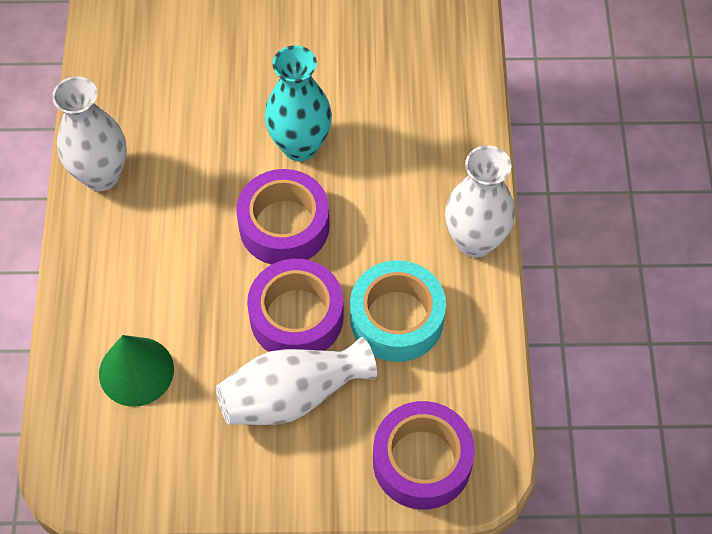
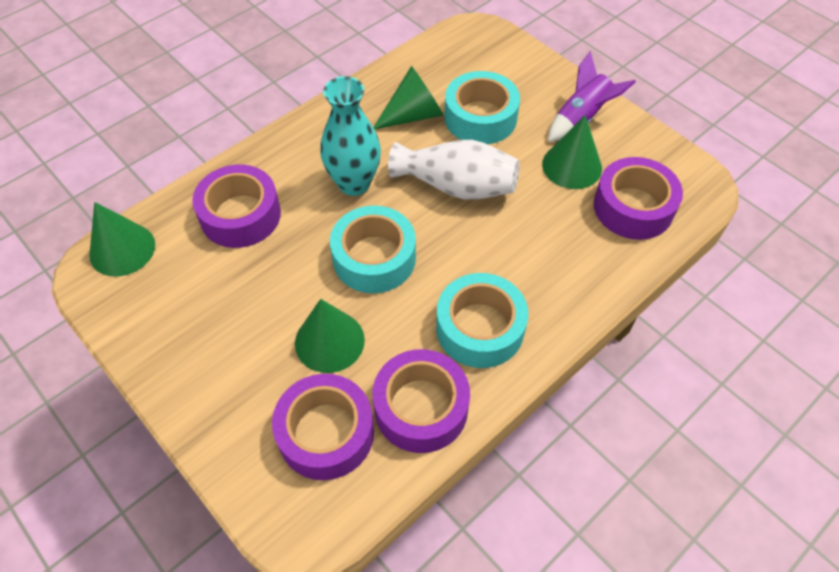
green cone: 1 -> 4
purple rocket: 0 -> 1
purple tape: 3 -> 4
turquoise tape: 1 -> 3
white vase: 3 -> 1

